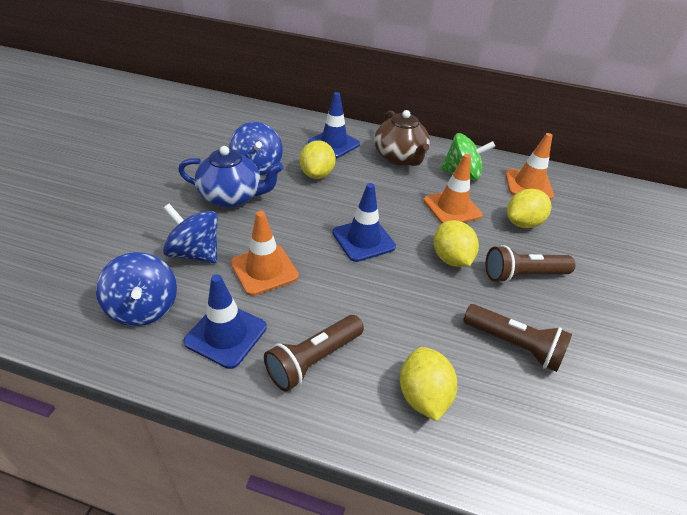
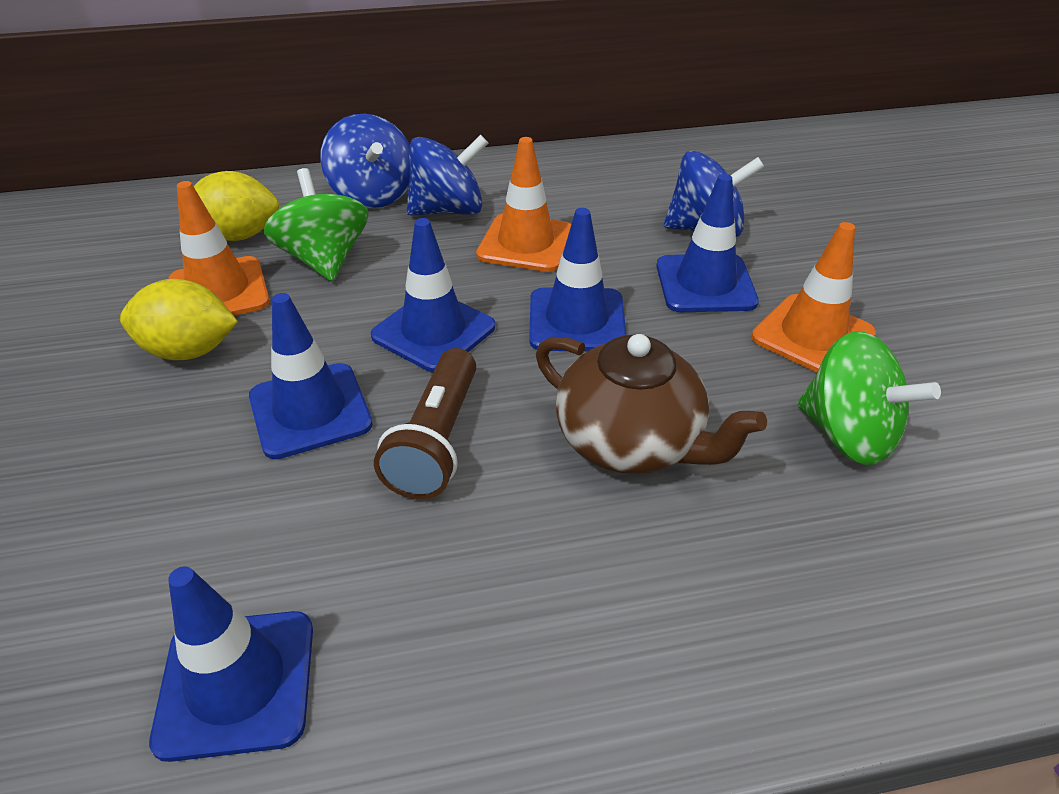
blue teapot: 1 -> 0
blue traffic cone: 3 -> 5
brown flashlight: 3 -> 1
green spinning top: 1 -> 2
yellow lemon: 4 -> 2

